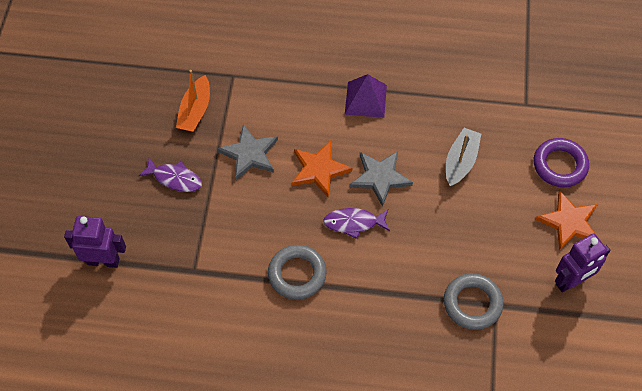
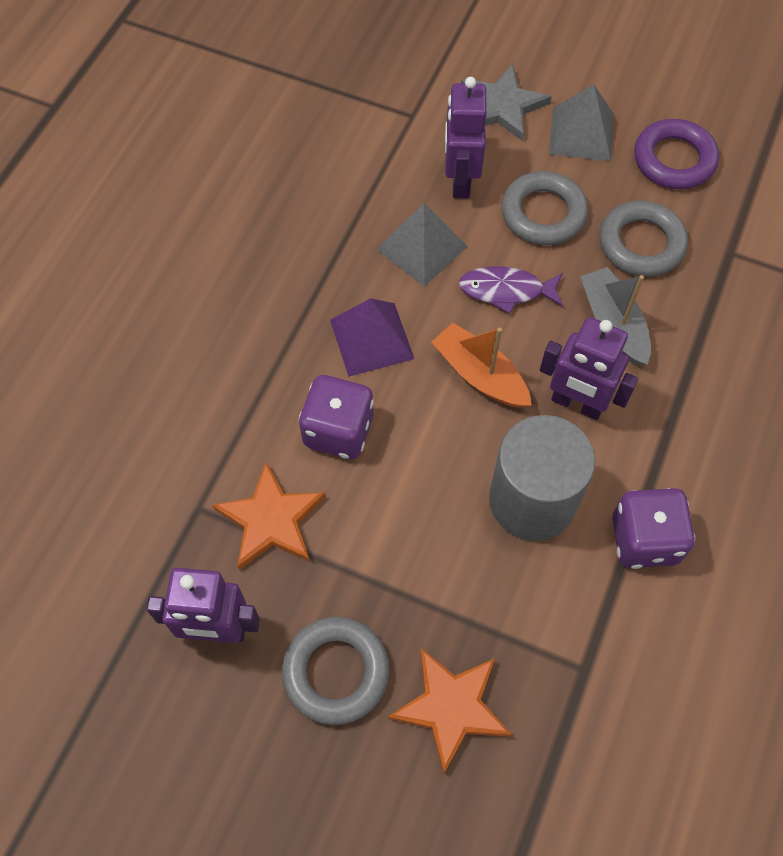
grey cylinder: 0 -> 1
grey pyramid: 0 -> 2
grey ring: 2 -> 3
grey star: 2 -> 1
purple dice: 0 -> 2
purple fish: 2 -> 1
purple robot: 2 -> 3

